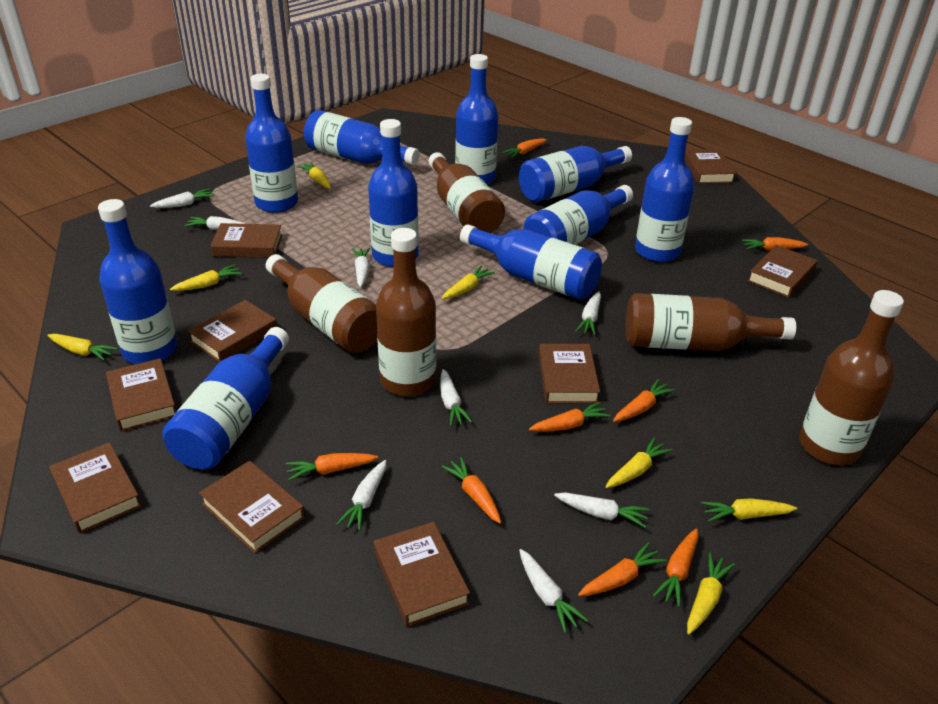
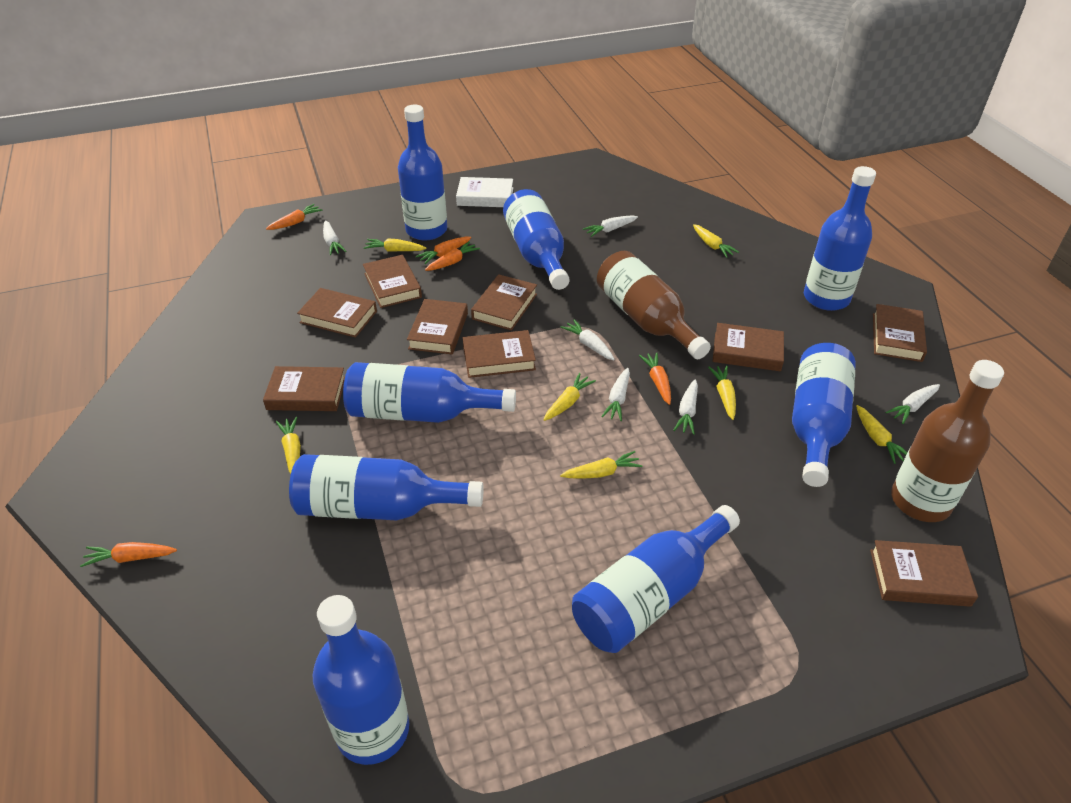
blue bottle: 10 -> 8
brown bottle: 5 -> 2
orange carrot: 8 -> 5
white book: 0 -> 1
white carrot: 8 -> 6

